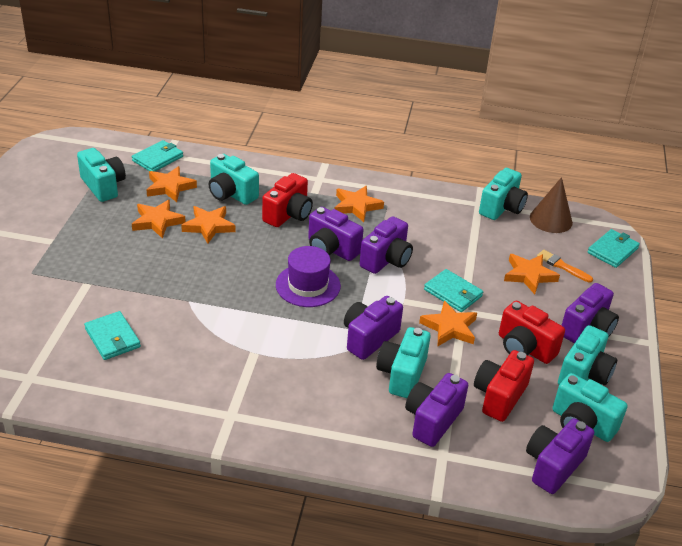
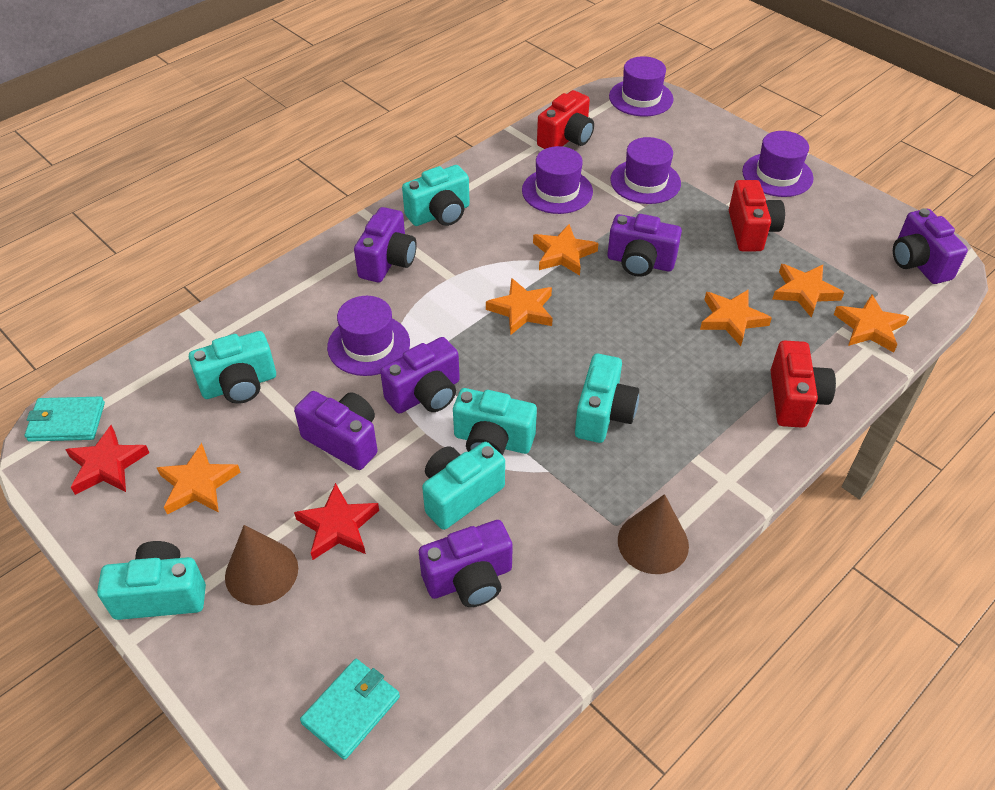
brown cone: 1 -> 2
orange brush: 1 -> 0
purple hat: 1 -> 5
red star: 0 -> 2
turquoise wallet: 4 -> 2

